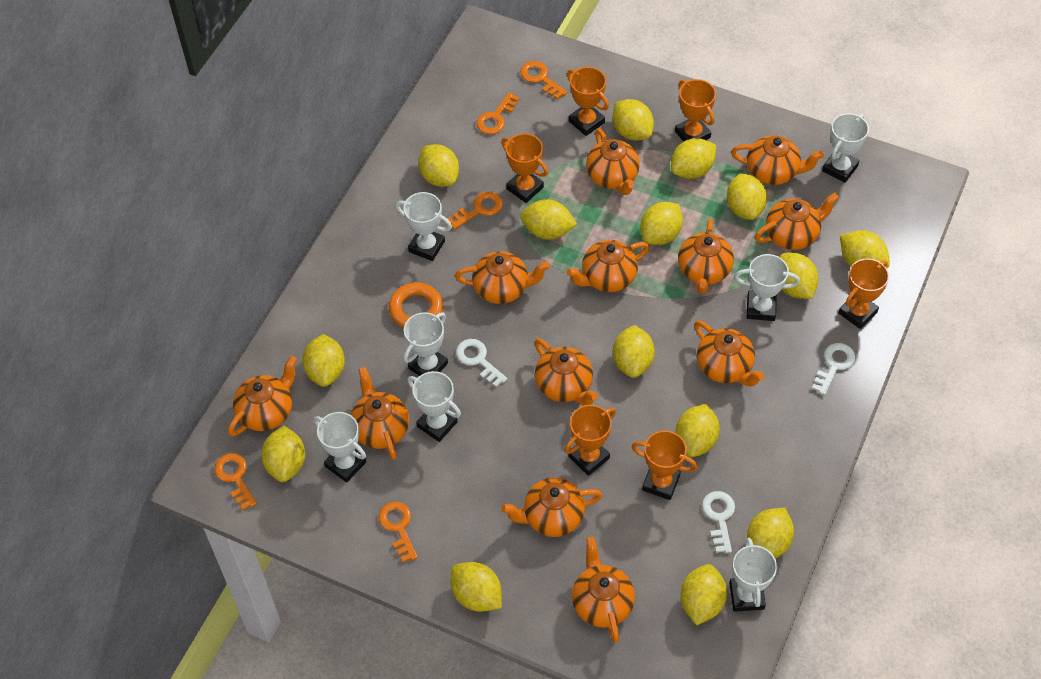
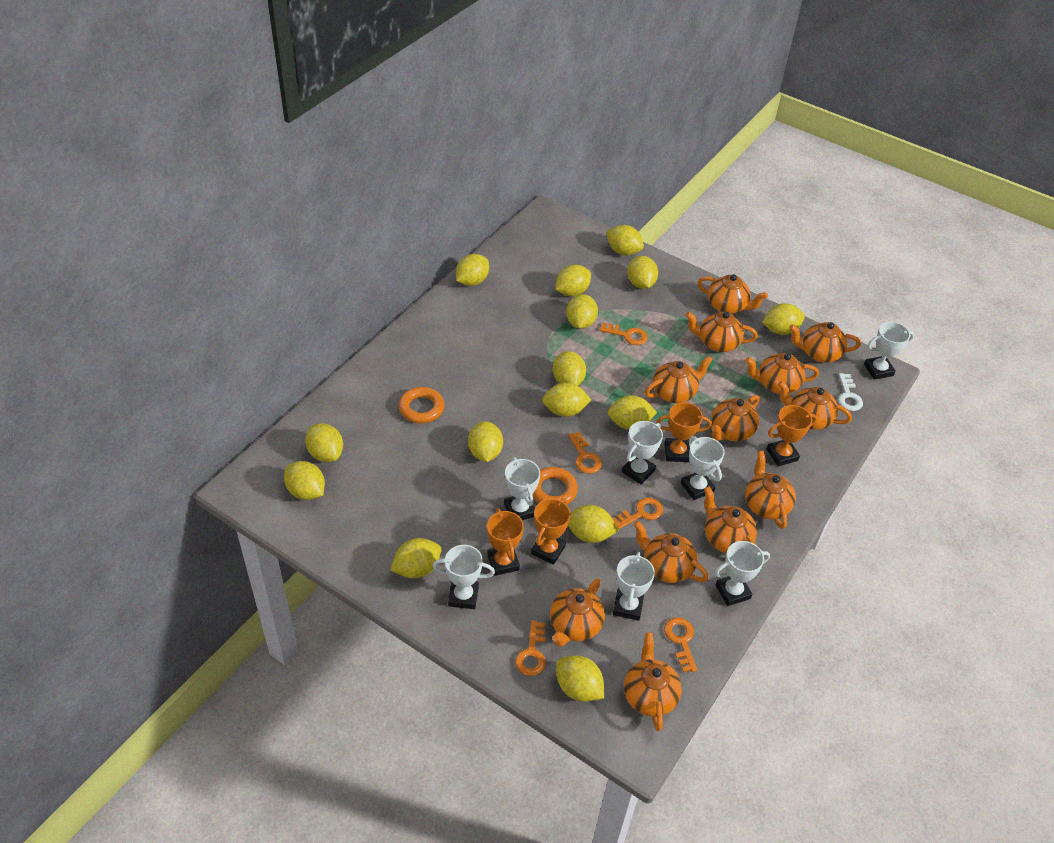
orange ring: 1 -> 2
orange trophy: 6 -> 4
white key: 3 -> 1

